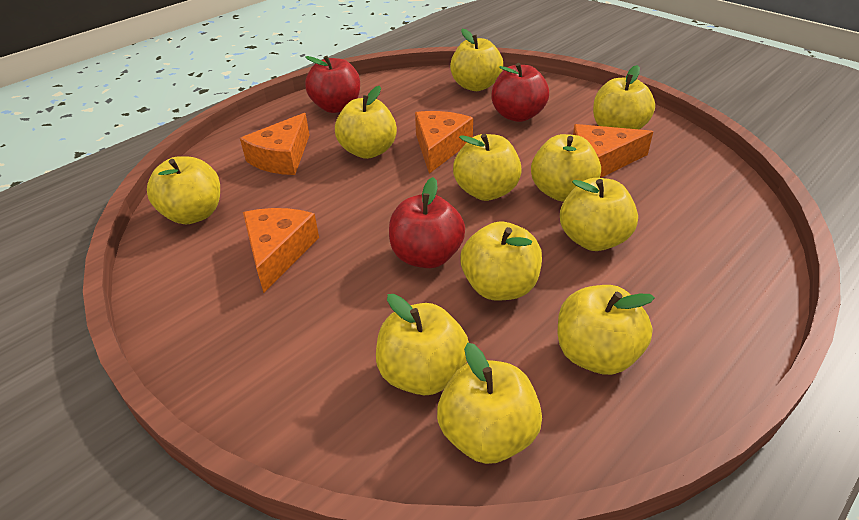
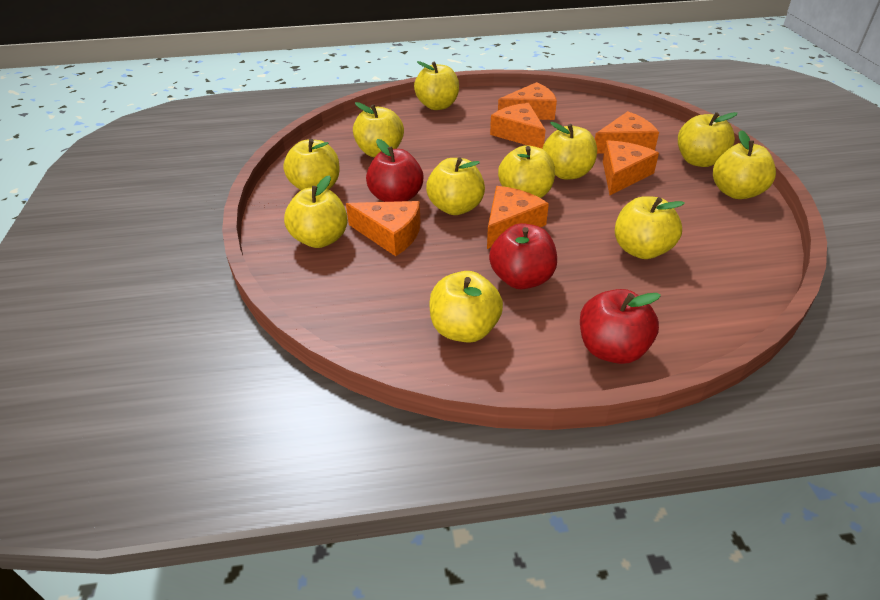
orange cheese: 4 -> 6

